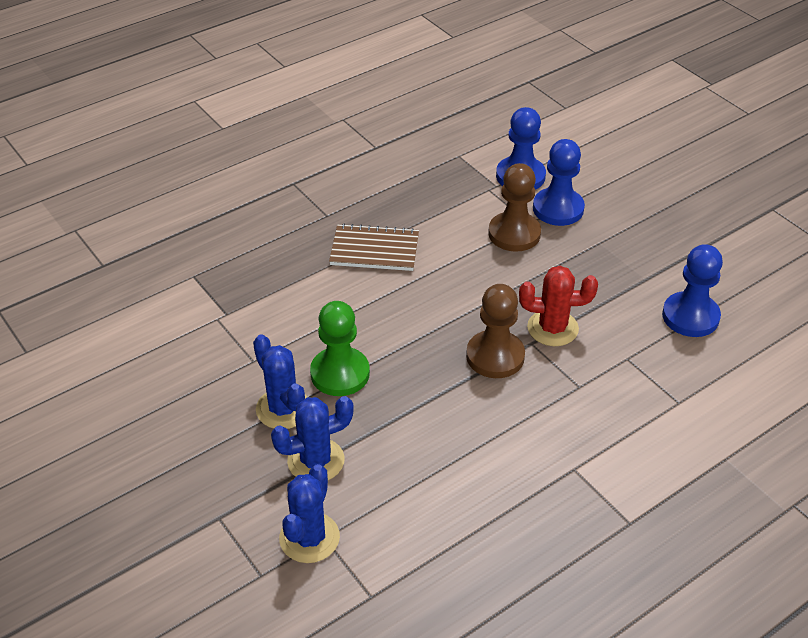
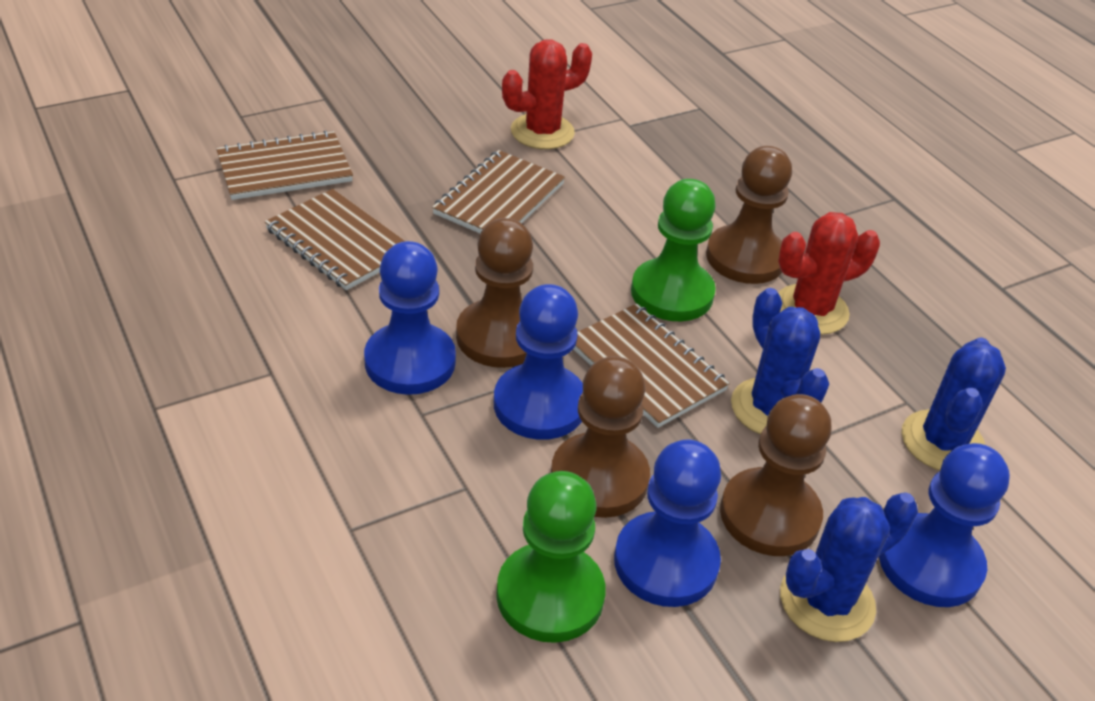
blue pawn: 3 -> 4
brown notebook: 1 -> 4
brown pawn: 2 -> 4
green pawn: 1 -> 2
red cactus: 1 -> 2

